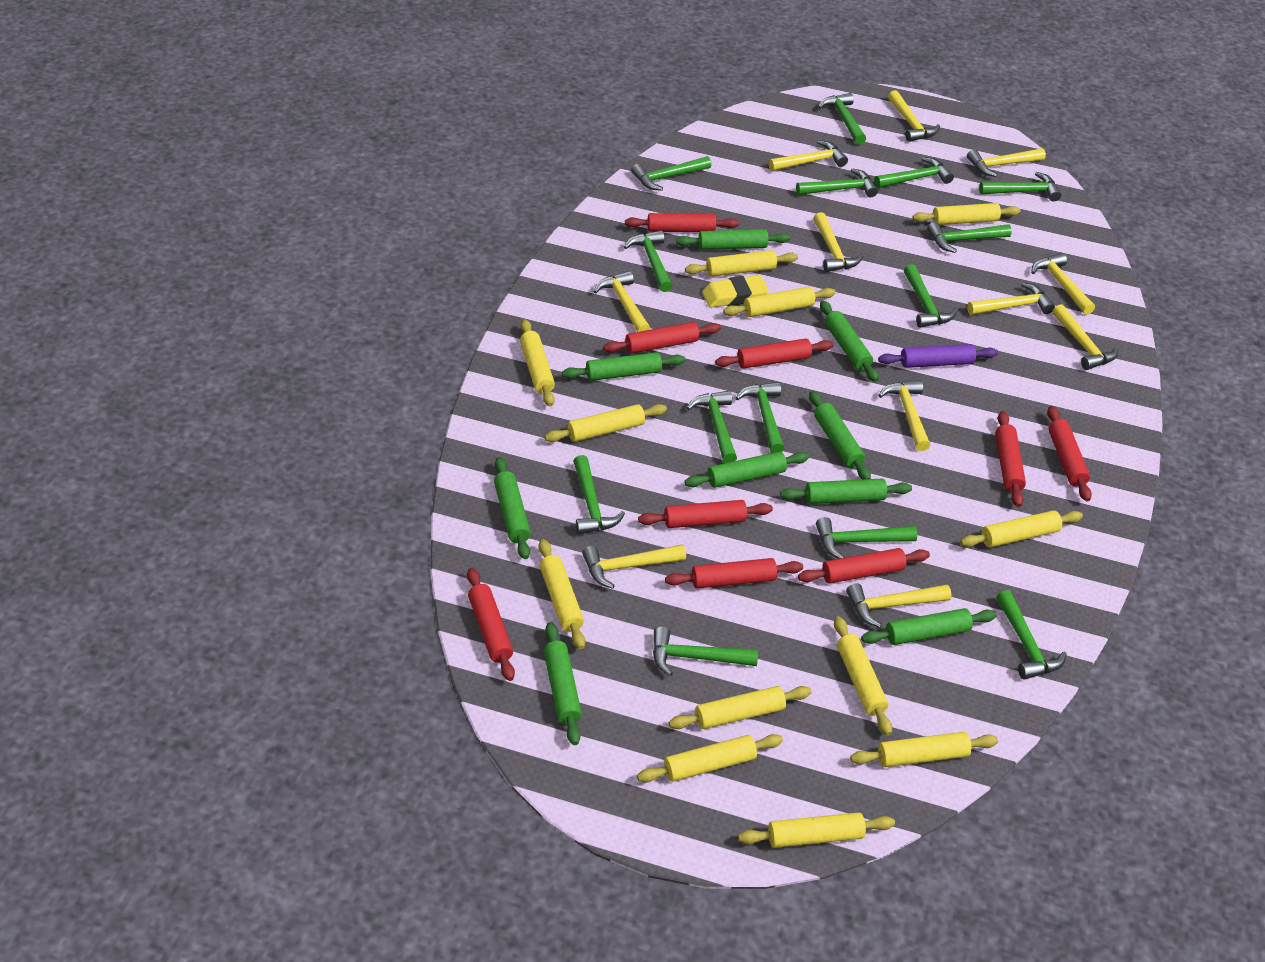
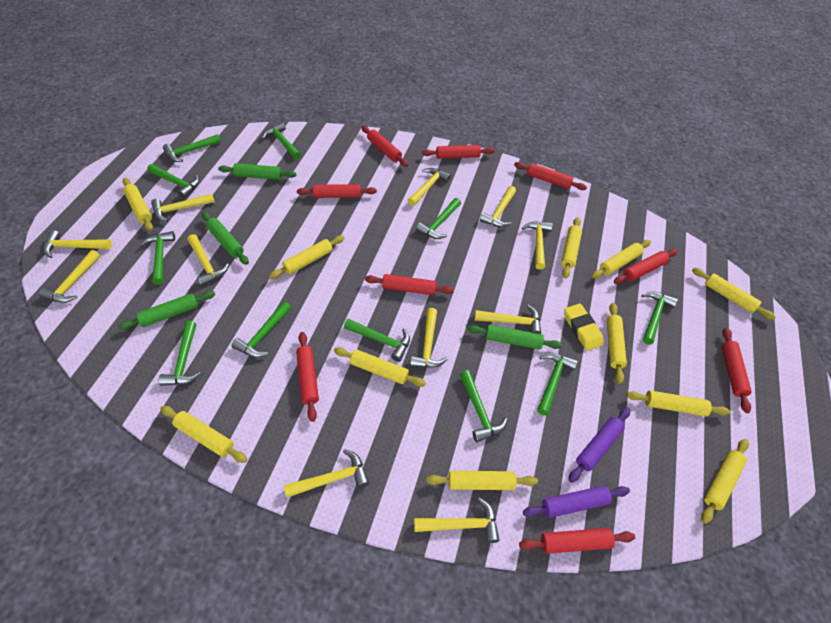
green hammer: 14 -> 11
green rolling pin: 9 -> 4
purple rolling pin: 1 -> 2
yellow rolling pin: 12 -> 11

